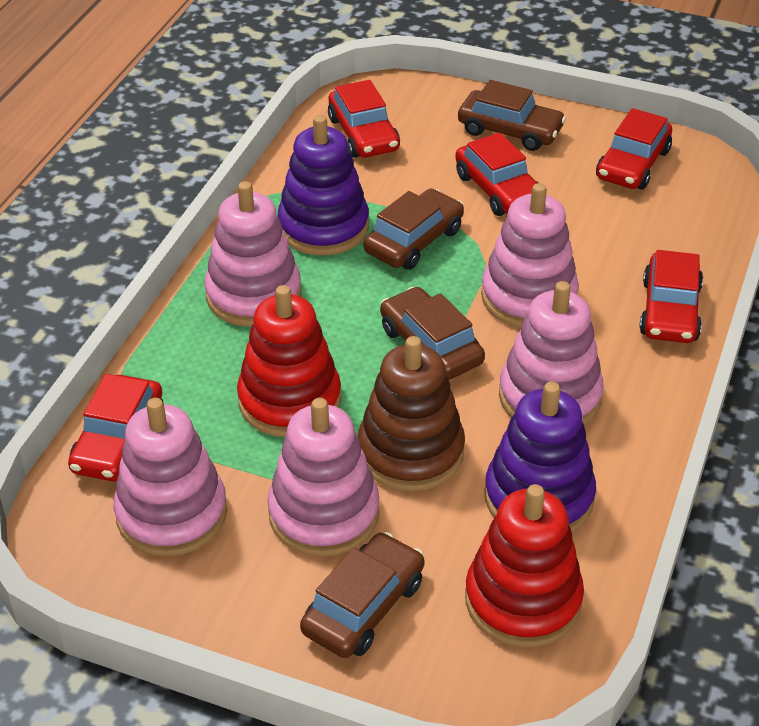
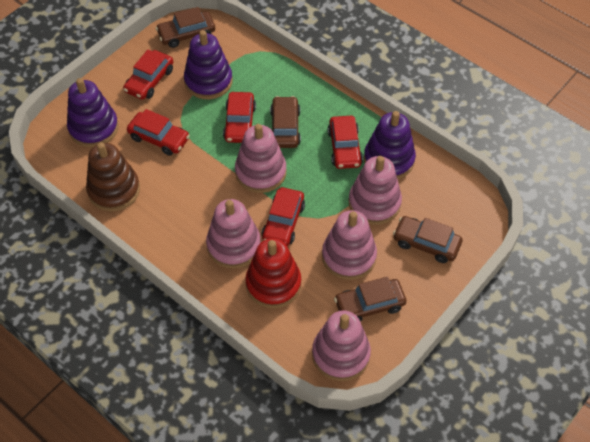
purple stacking toy: 2 -> 3
red stacking toy: 2 -> 1

